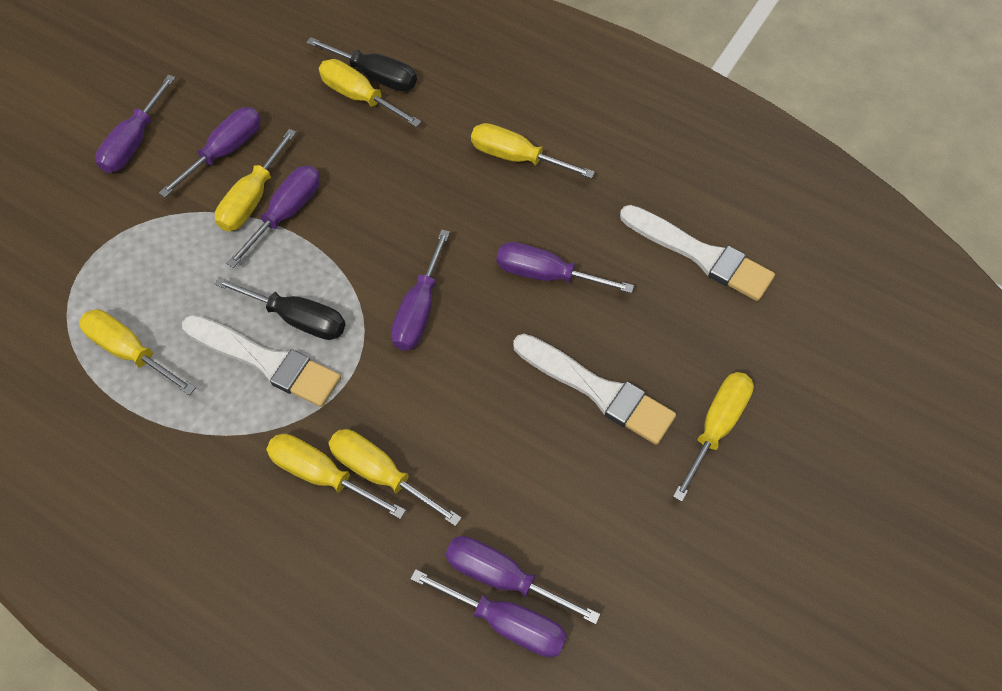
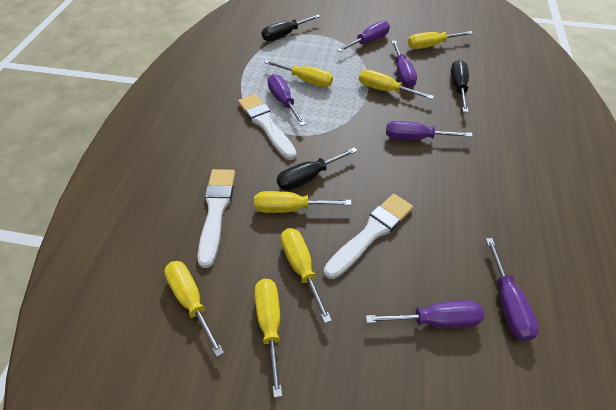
black screwdriver: 2 -> 3
purple screwdriver: 7 -> 6

